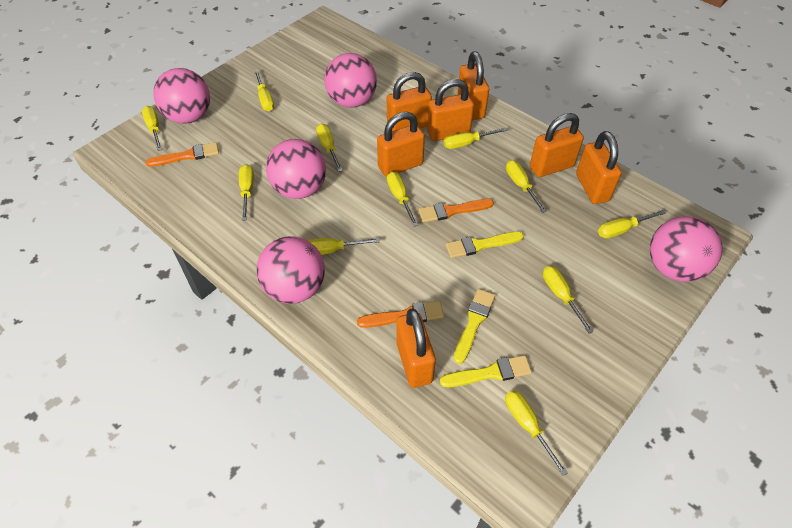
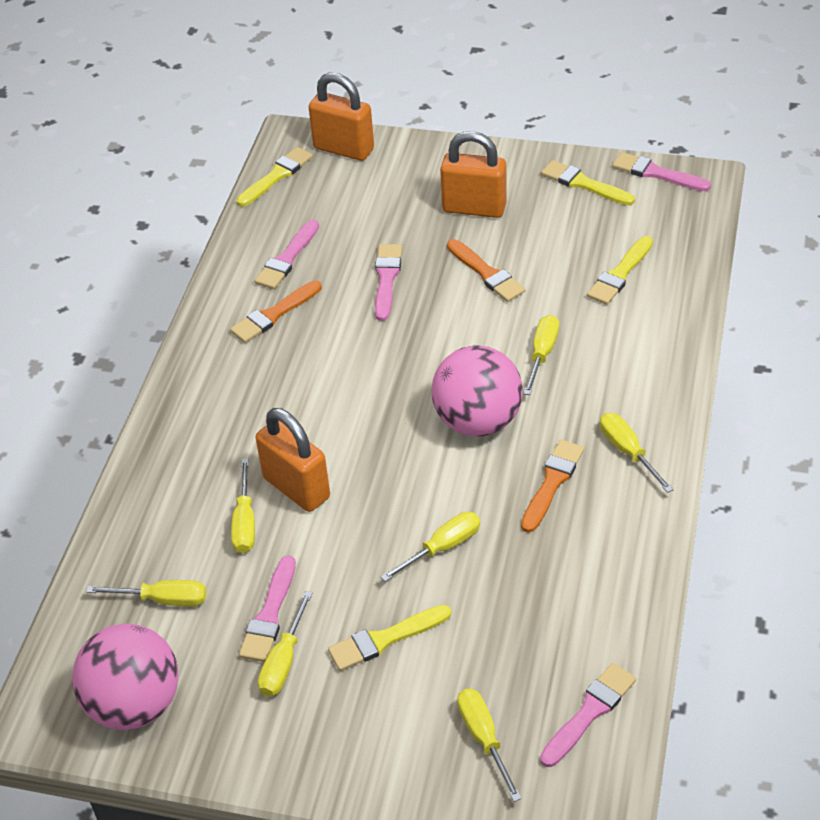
orange padlock: 7 -> 3
pink ball: 5 -> 2
pink brush: 0 -> 5
yellow brush: 3 -> 4
yellow screwdriver: 11 -> 7

